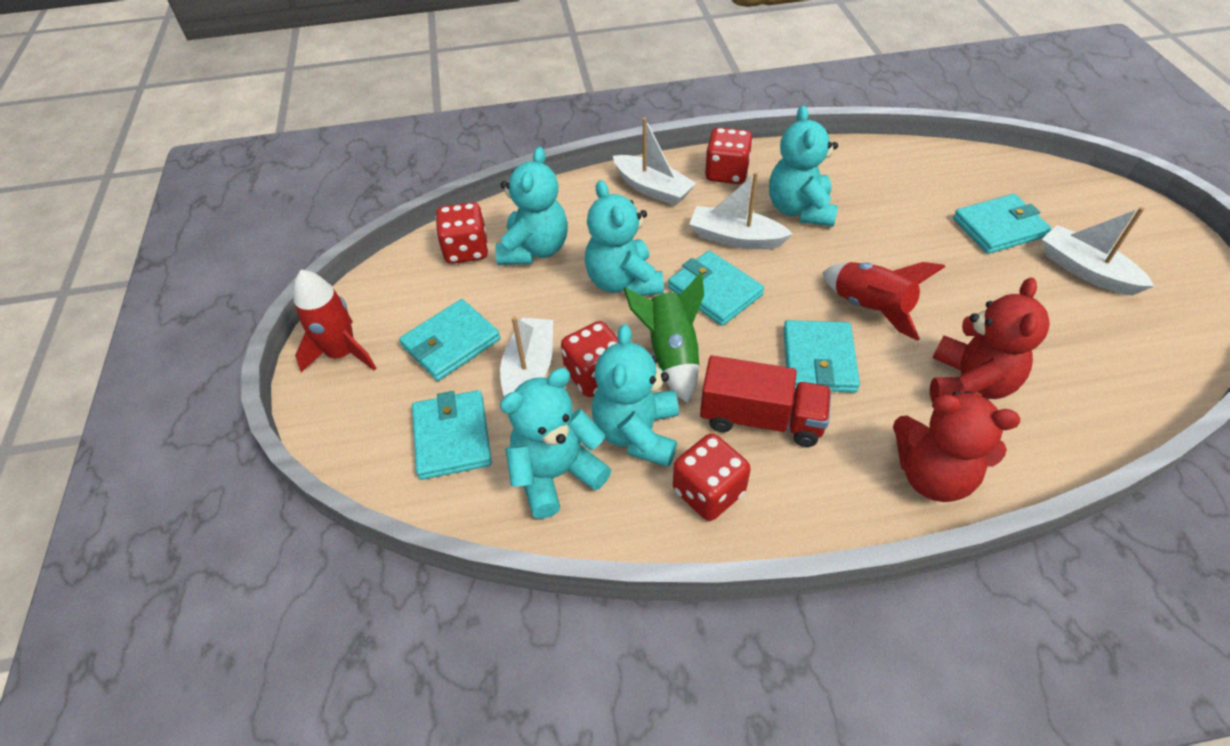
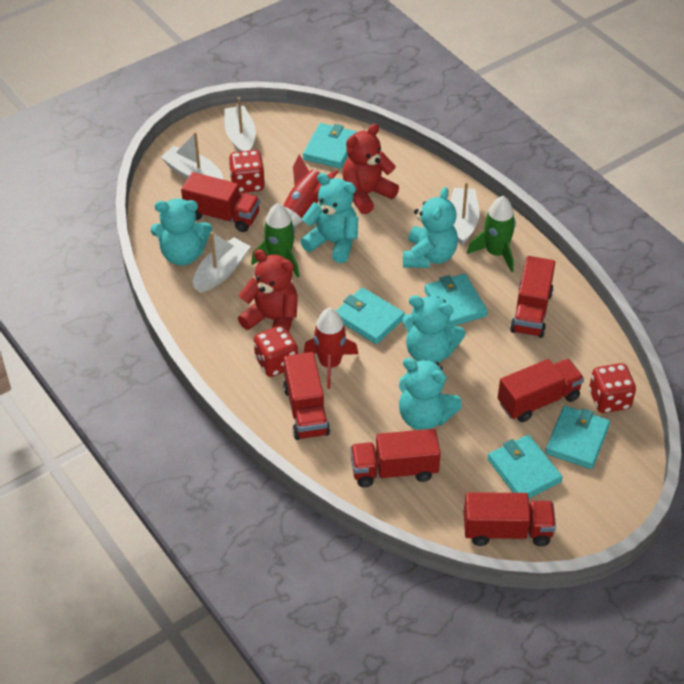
green rocket: 1 -> 2
red dice: 4 -> 3
red truck: 1 -> 6

